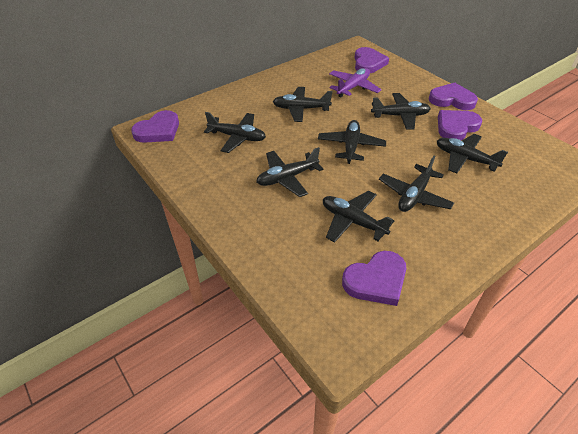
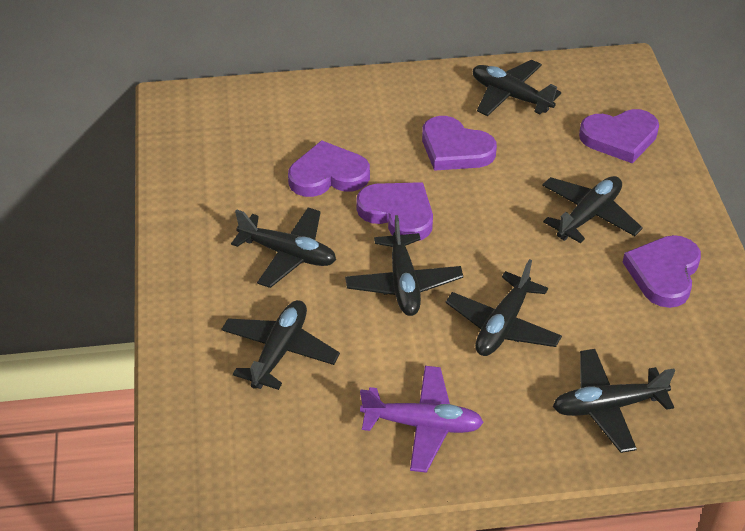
black plane: 8 -> 7

